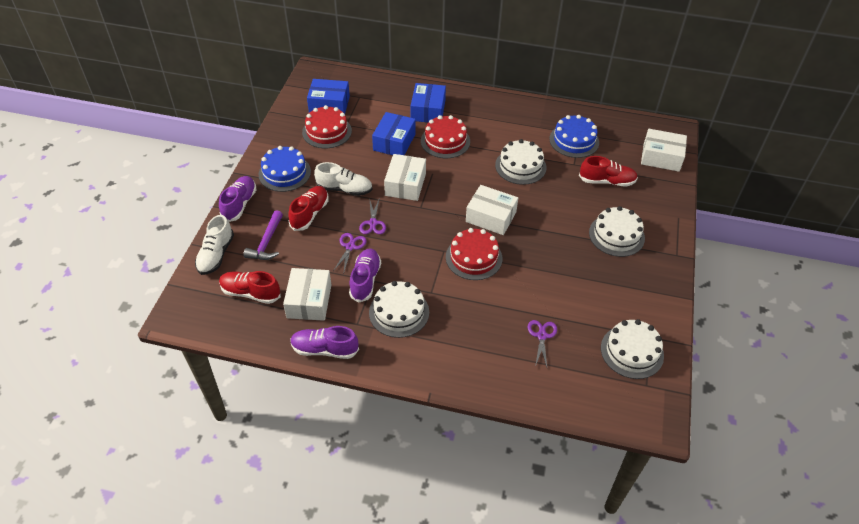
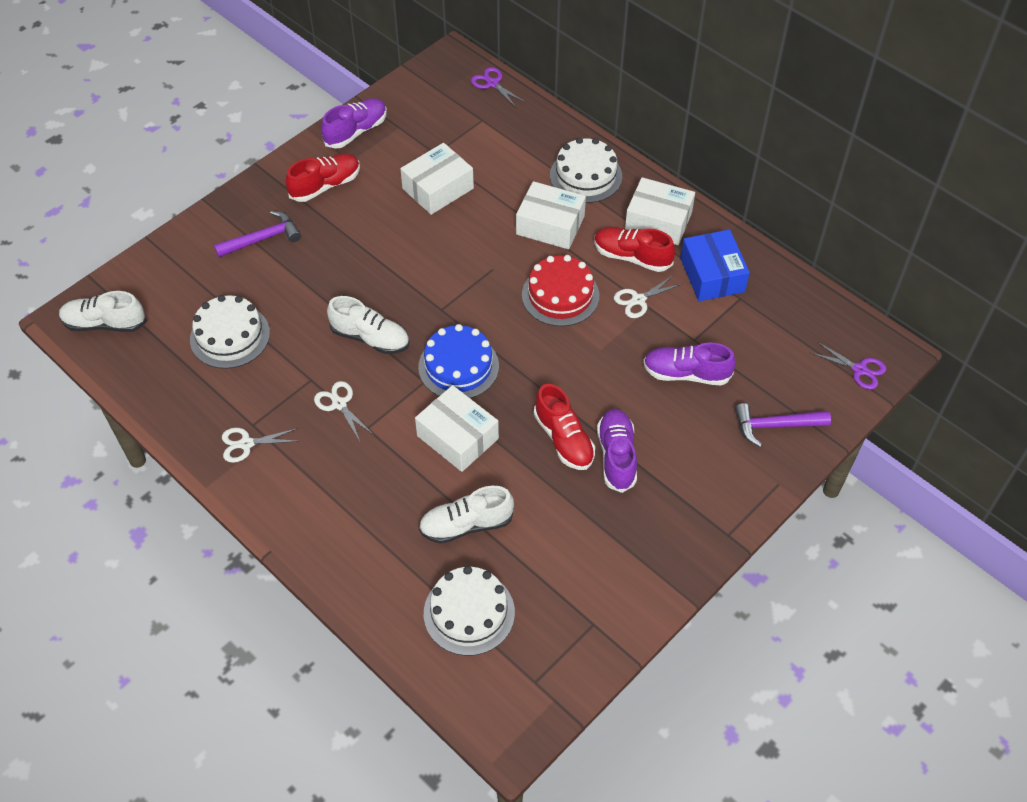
blue box: 3 -> 1
blue cake: 2 -> 1
purple hammer: 1 -> 2
purple scissors: 3 -> 2
red cake: 3 -> 1
white cake: 4 -> 3
white scissors: 0 -> 3
white shoe: 2 -> 3

